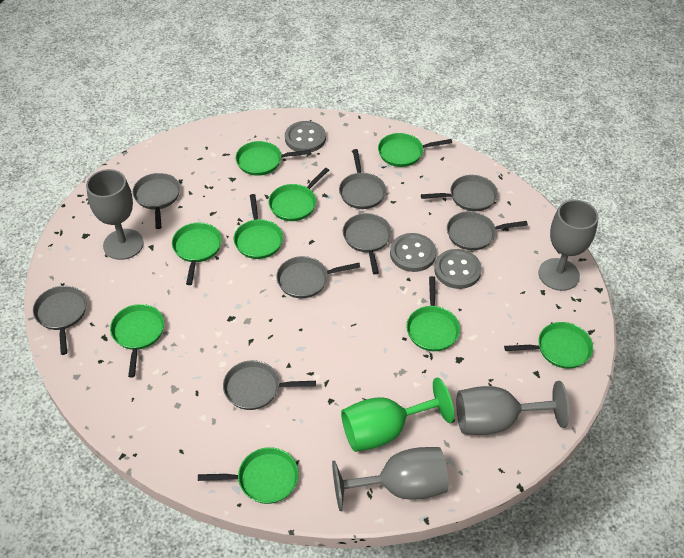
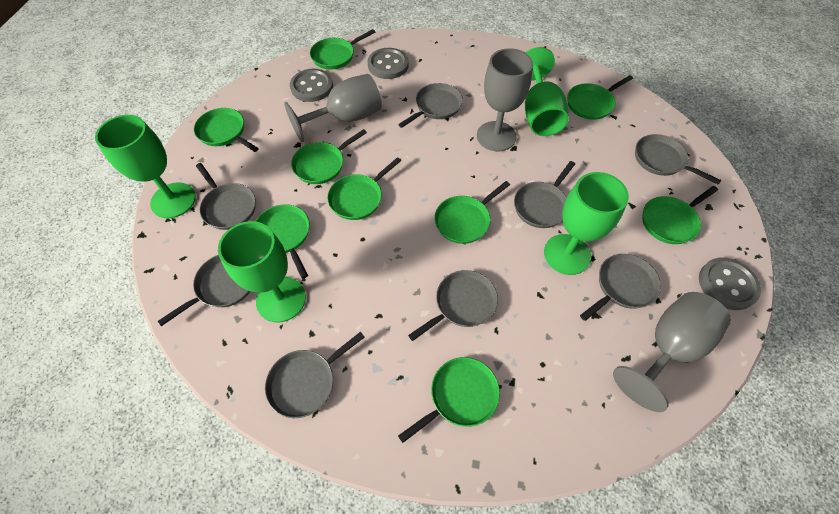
green goblet: 1 -> 4
grey goblet: 4 -> 3

